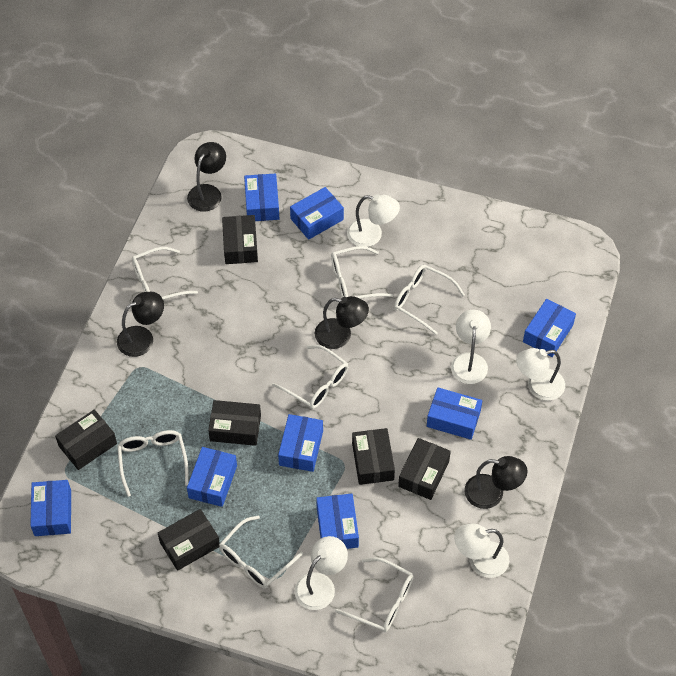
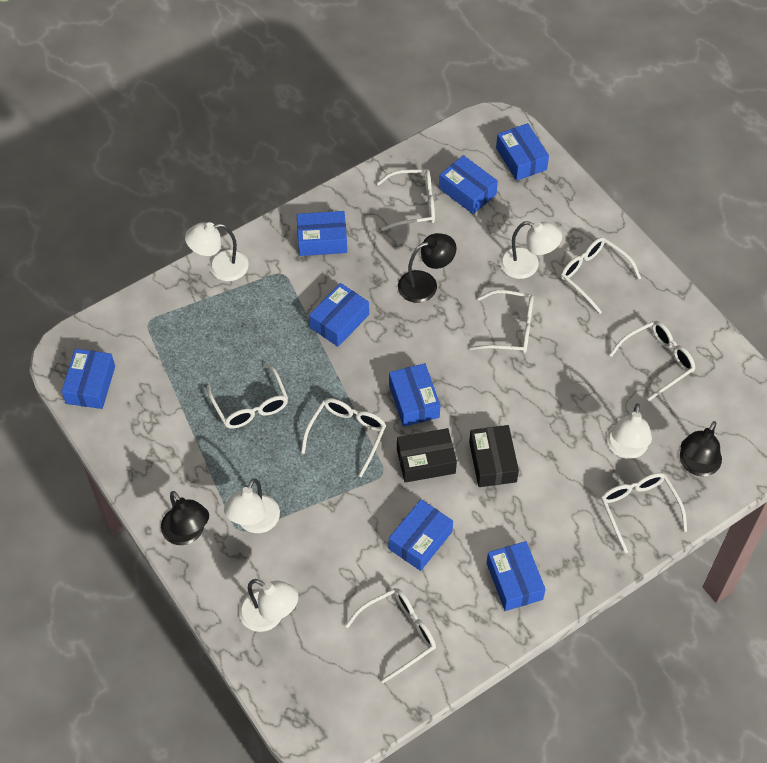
black box: 6 -> 2
black lamp: 4 -> 3
white glasses: 7 -> 8

